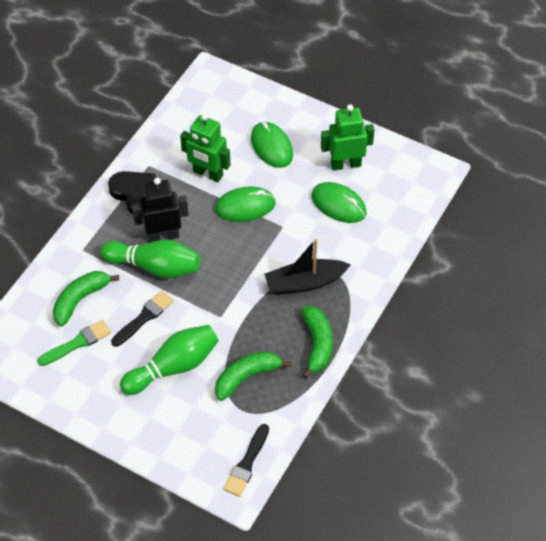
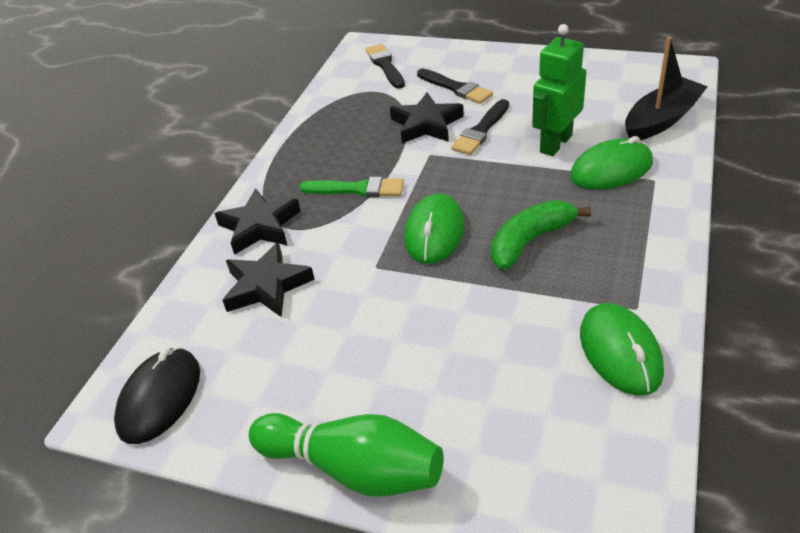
black brush: 2 -> 3
black heart: 1 -> 0
black mouse: 0 -> 1
black robot: 1 -> 0
black star: 0 -> 3
green banana: 3 -> 1
green bowling pin: 2 -> 1
green robot: 2 -> 1

